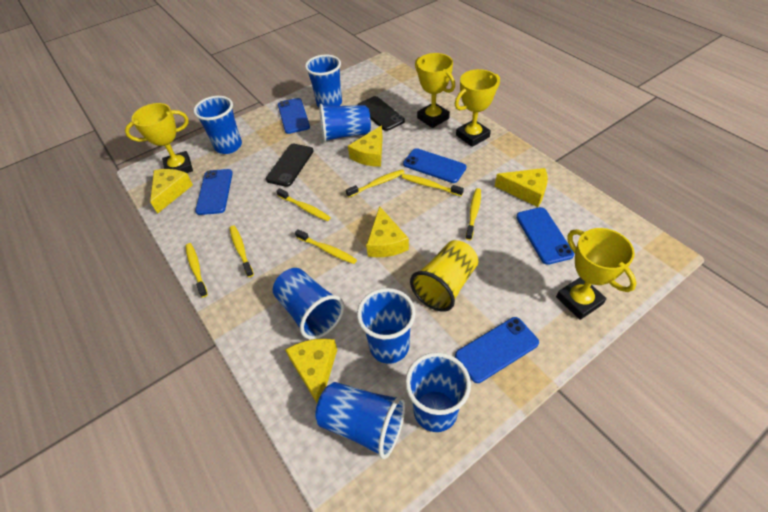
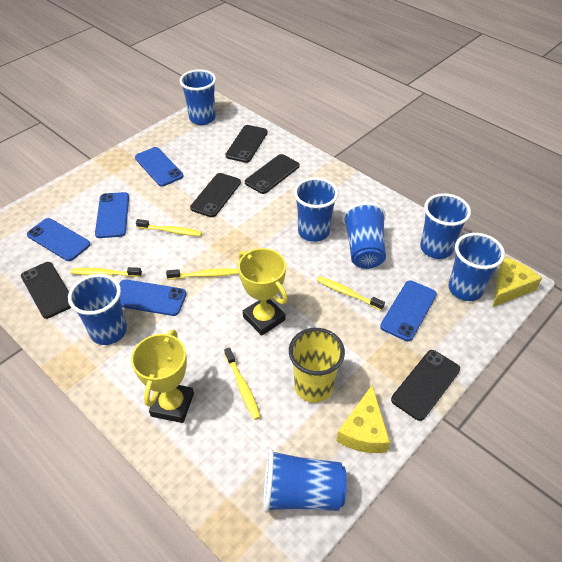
black phone: 2 -> 5
yellow cheese: 5 -> 2
yellow toothbrush: 7 -> 5
yellow trophy: 4 -> 2

